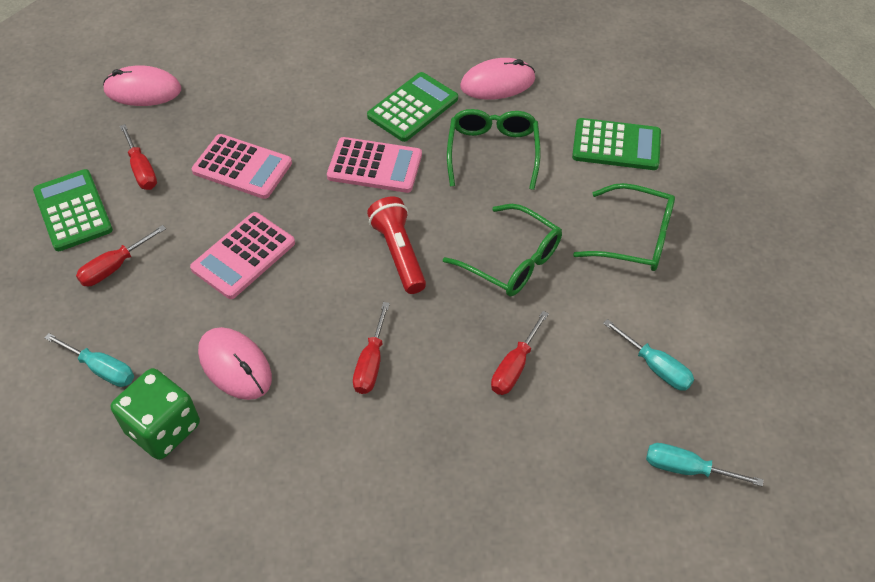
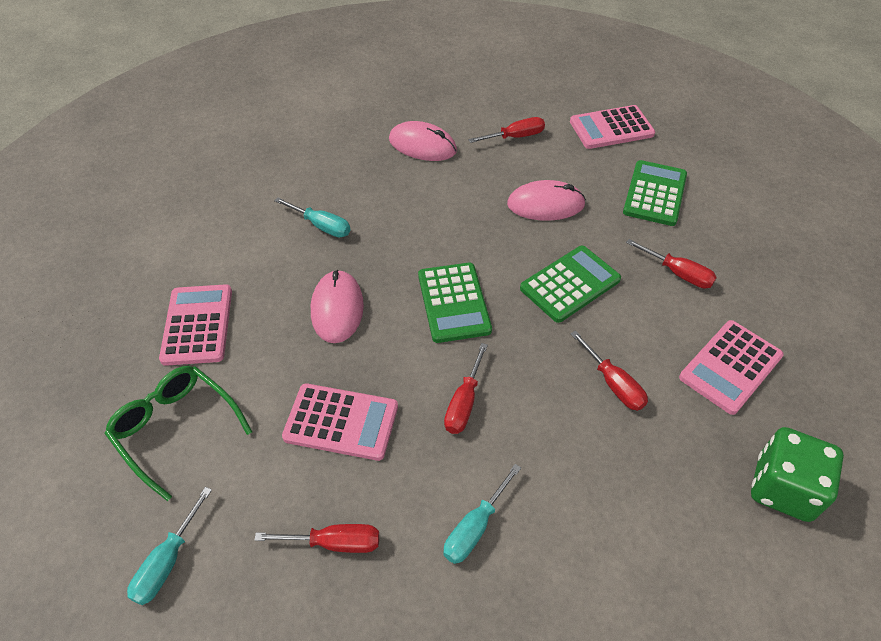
green glasses: 3 -> 1
pink calculator: 3 -> 4
red flashlight: 1 -> 0
red screwdriver: 4 -> 5

